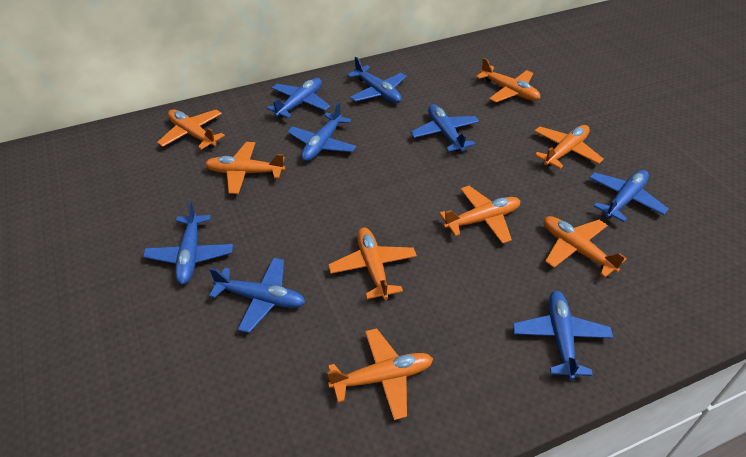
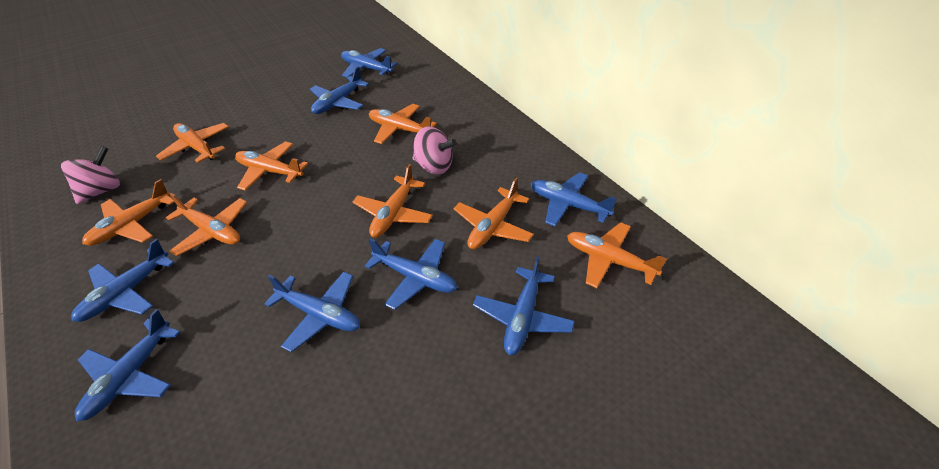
pink spinning top: 0 -> 2

